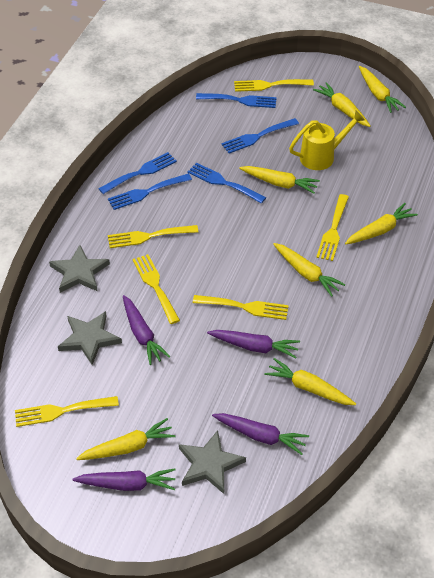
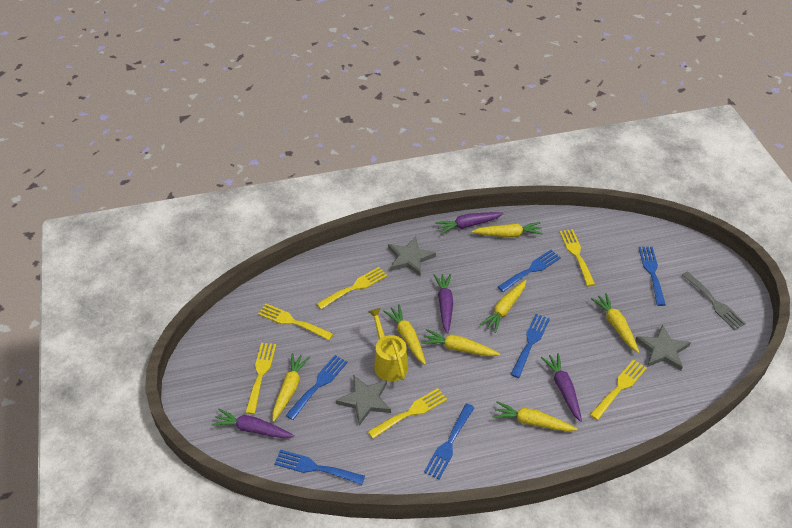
blue fork: 5 -> 6
grey fork: 0 -> 1

